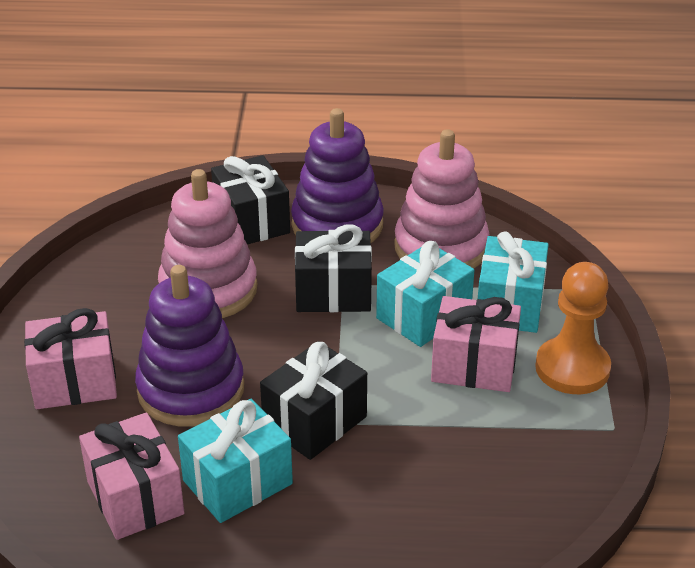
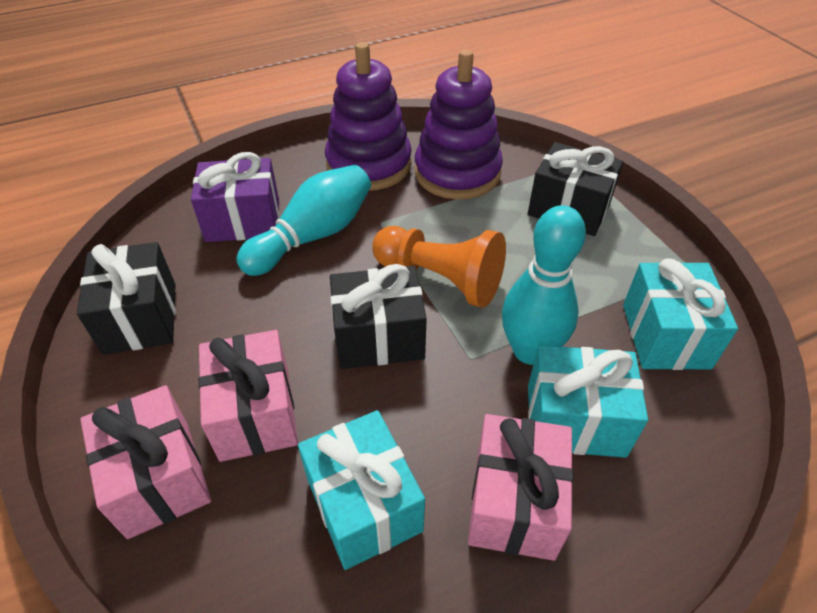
pink stacking toy: 2 -> 0
purple gift: 0 -> 1
turquoise bowling pin: 0 -> 2

